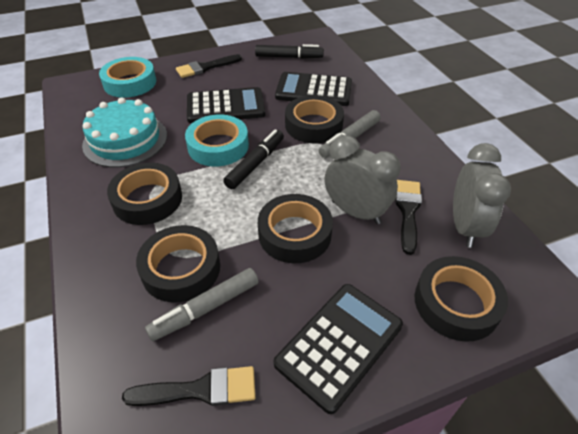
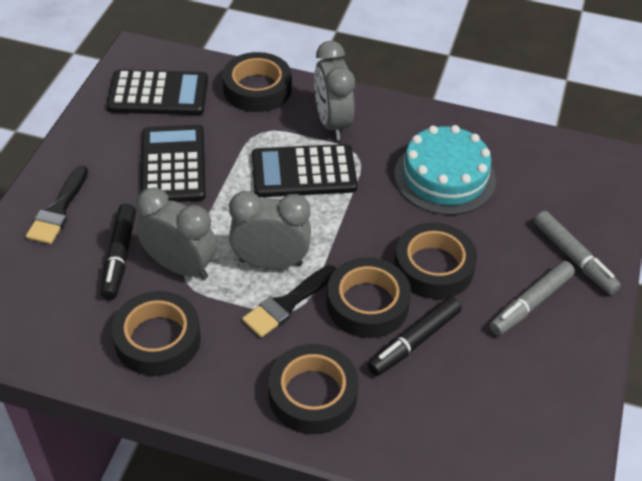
black brush: 3 -> 2
grey clock: 2 -> 3
turquoise tape: 2 -> 0

